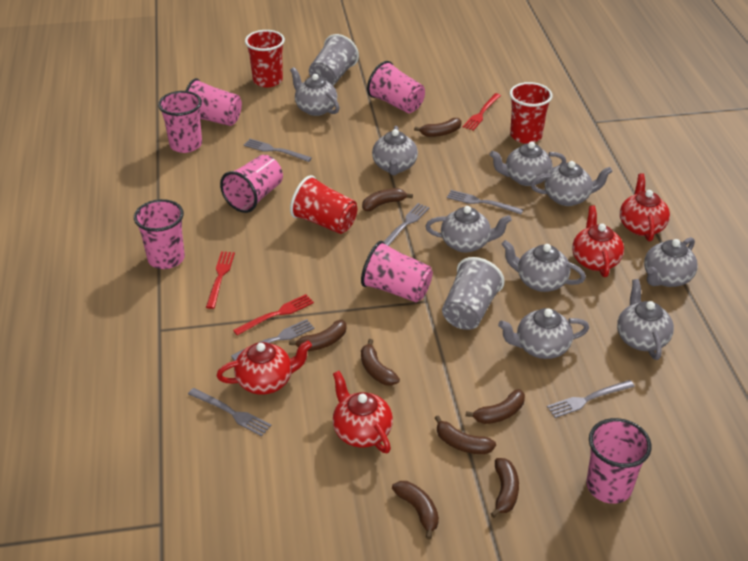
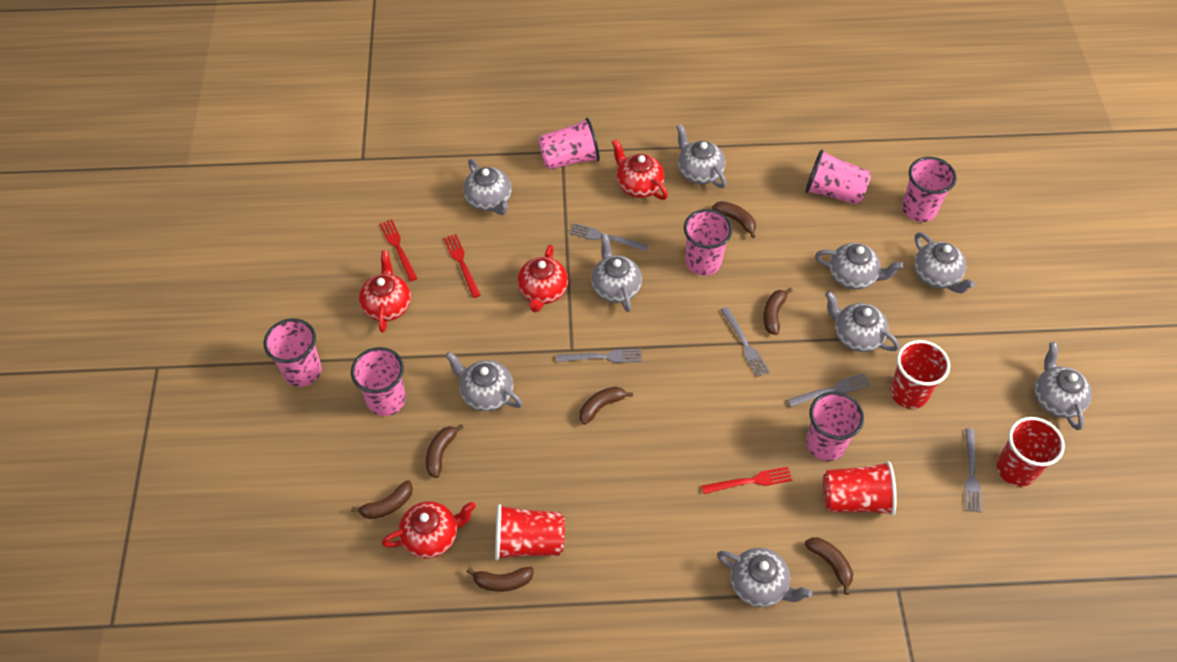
brown banana: 8 -> 7
grey cup: 2 -> 0
grey fork: 6 -> 5
red cup: 3 -> 4

